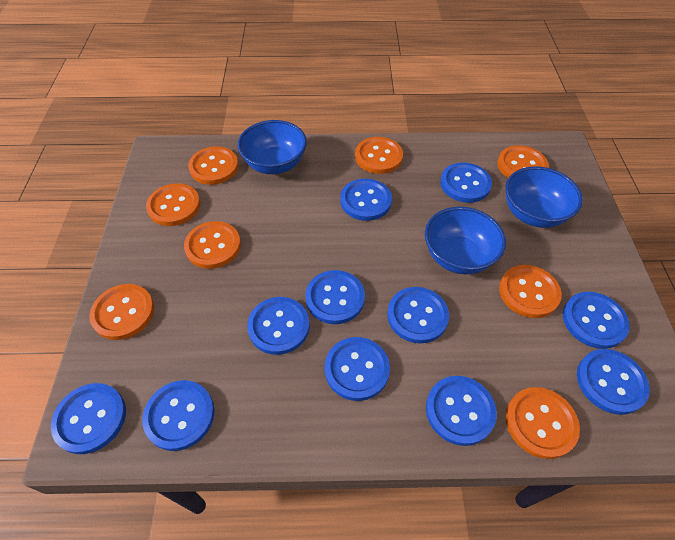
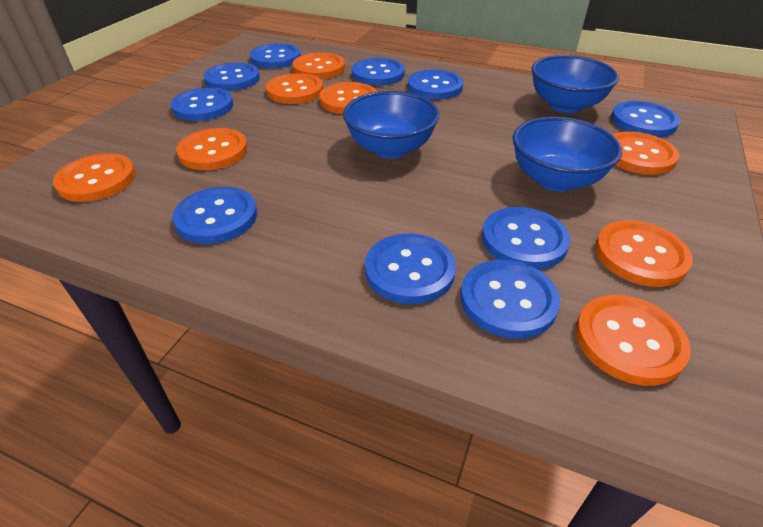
blue button: 11 -> 10

